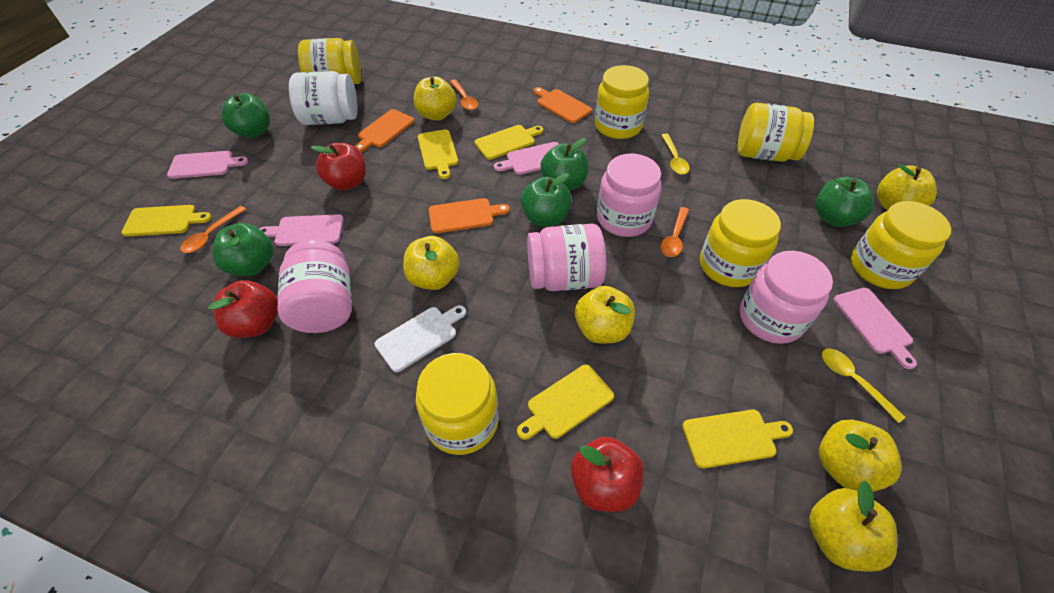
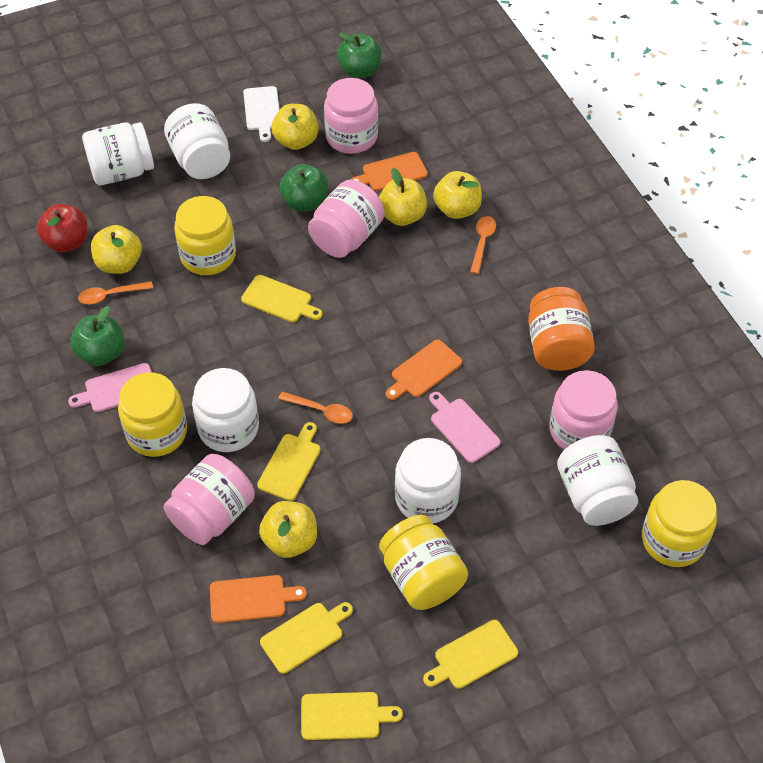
green apple: 5 -> 3
orange jar: 0 -> 1
pink cutting board: 4 -> 2
red apple: 3 -> 1
white jar: 1 -> 5
yellow apple: 6 -> 5
yellow jar: 6 -> 4
yellow spoon: 2 -> 0

